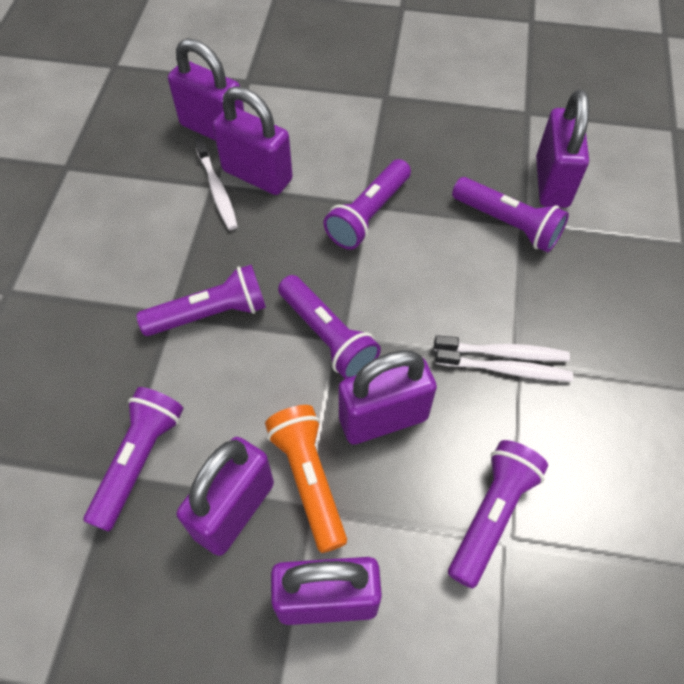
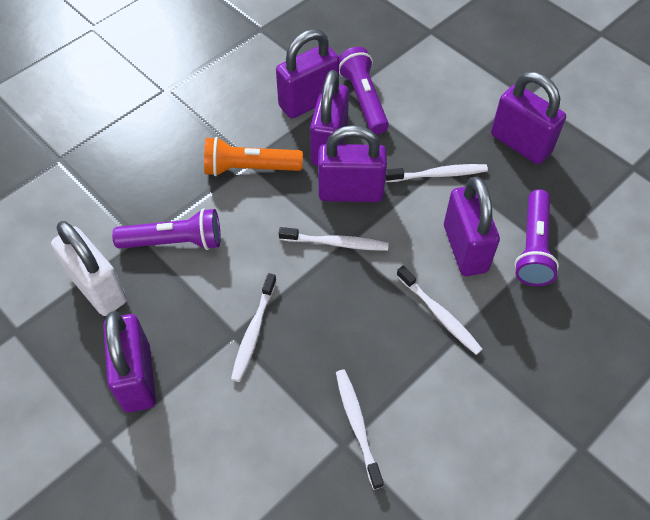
purple flashlight: 6 -> 3
white padlock: 0 -> 1
white toothbrush: 3 -> 5

